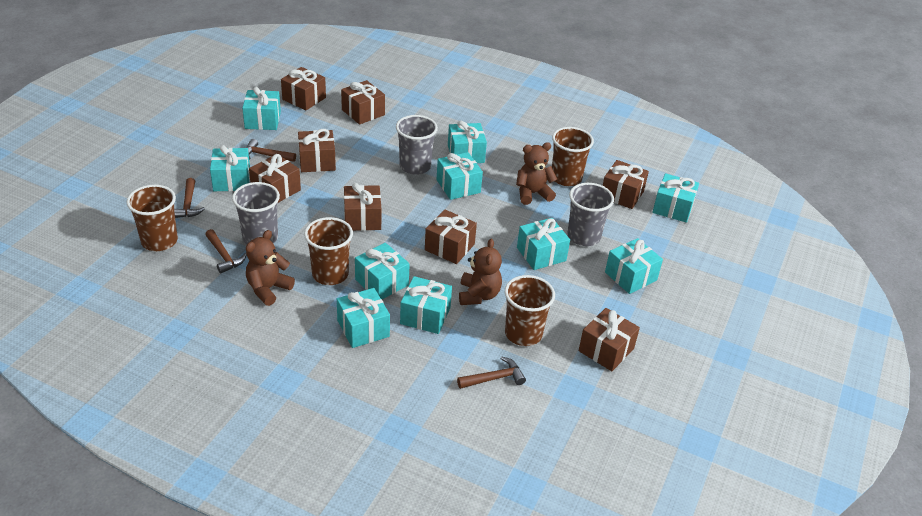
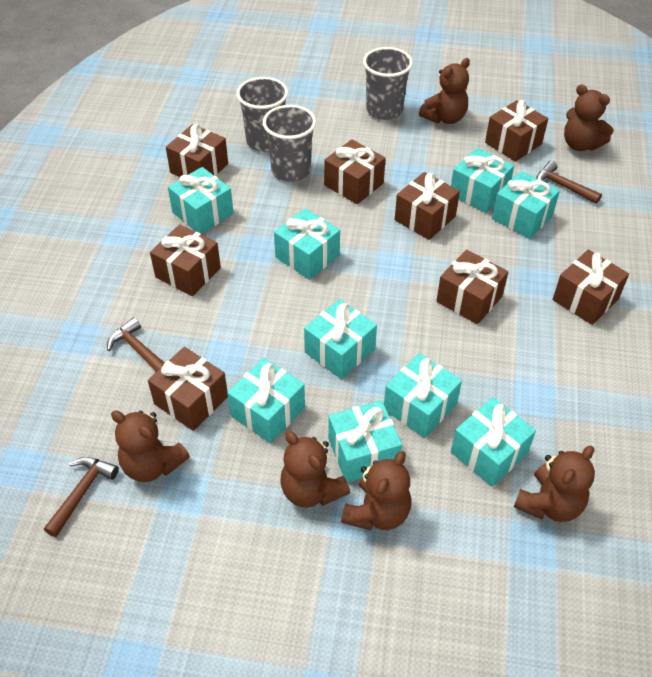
brown cup: 4 -> 0
brown hammer: 4 -> 3
brown teddy bear: 3 -> 6
turquoise gift: 10 -> 9

